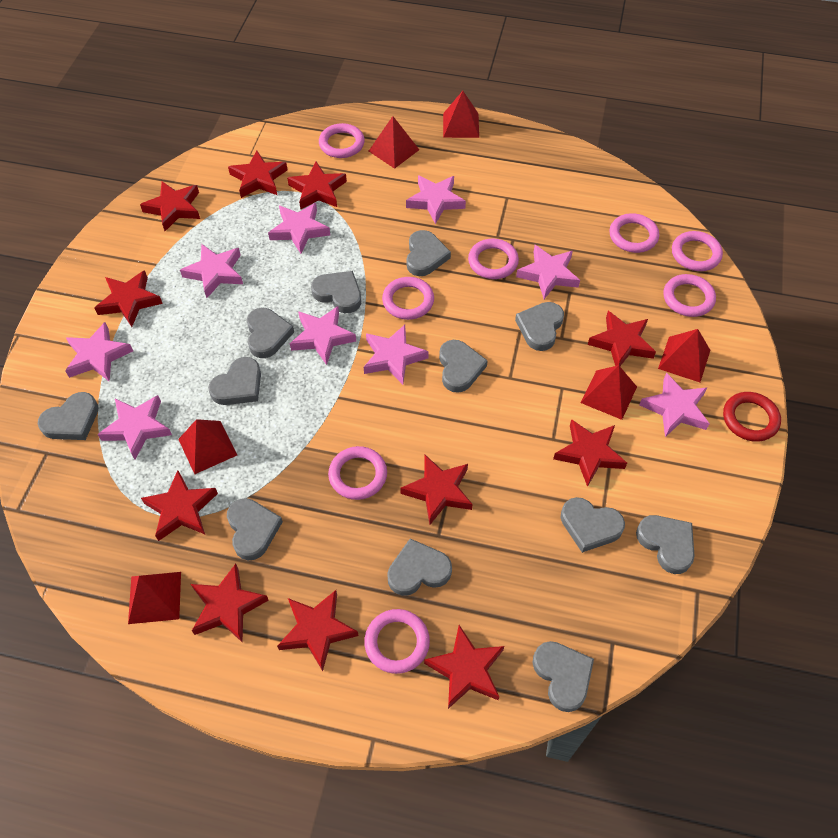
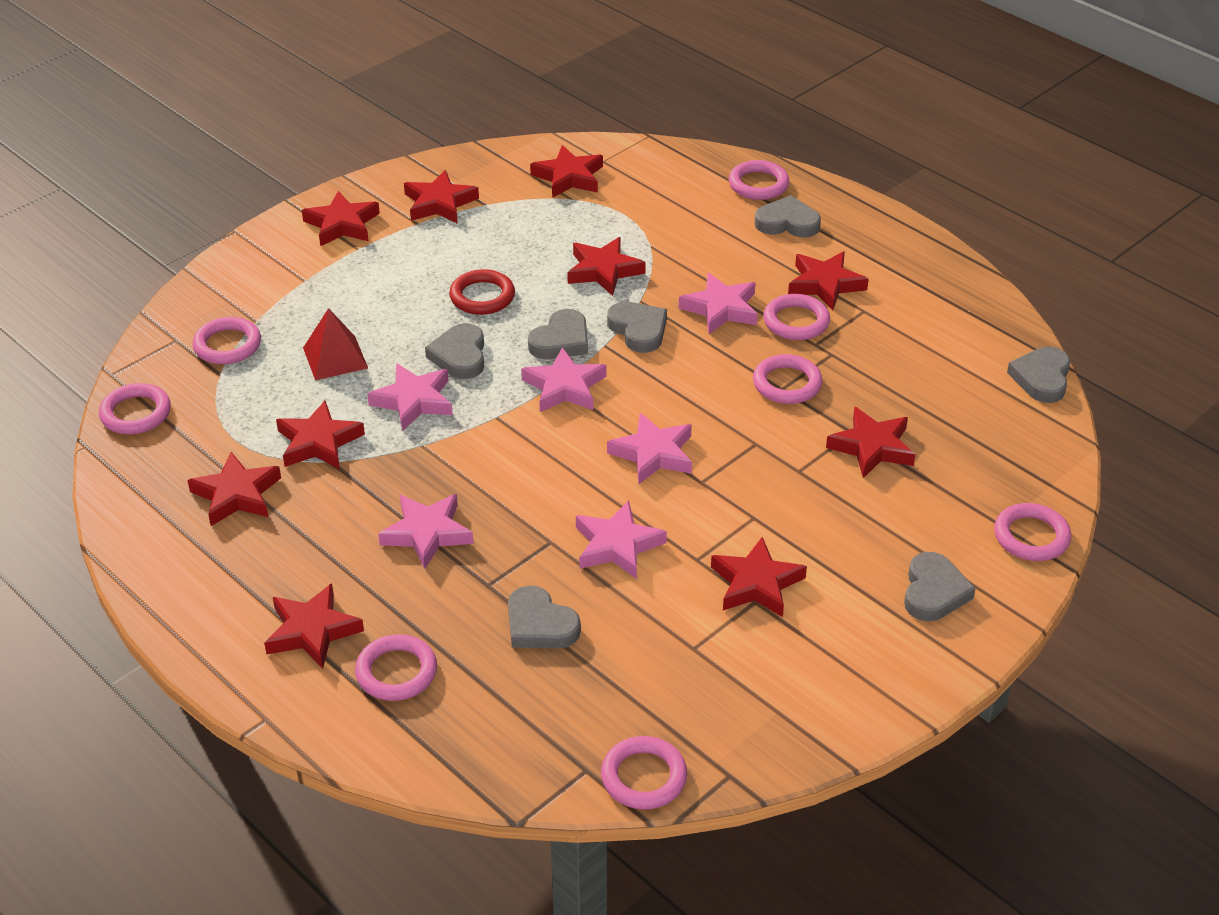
grey heart: 12 -> 7
pink star: 9 -> 6
red pyramid: 6 -> 1
red star: 11 -> 10

